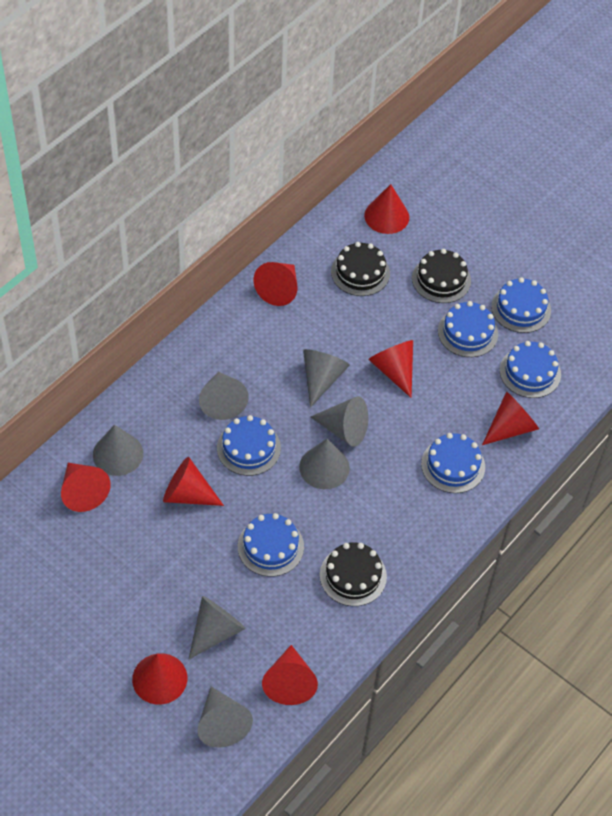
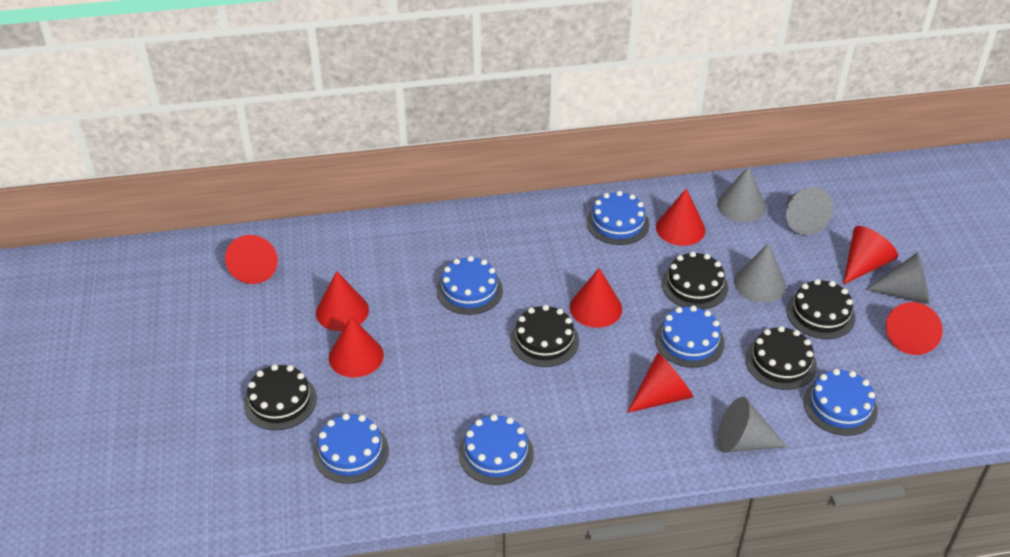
black cake: 3 -> 5
grey cone: 7 -> 5

